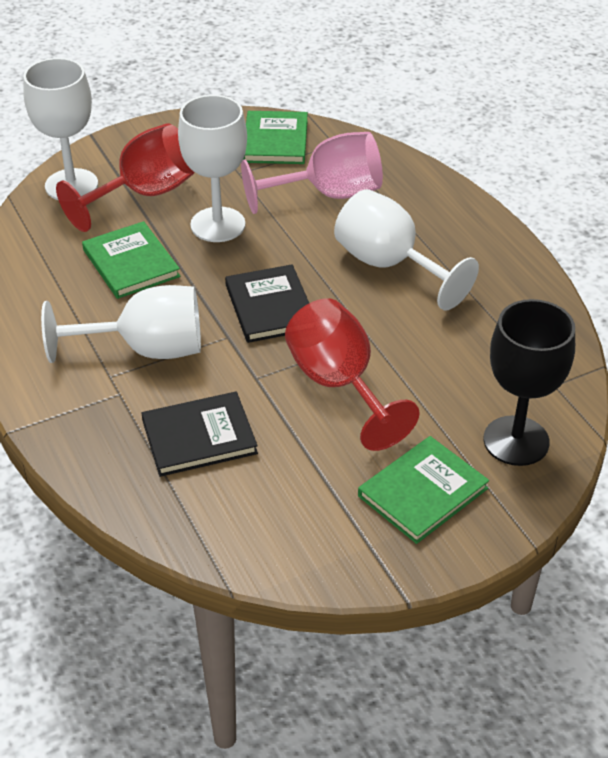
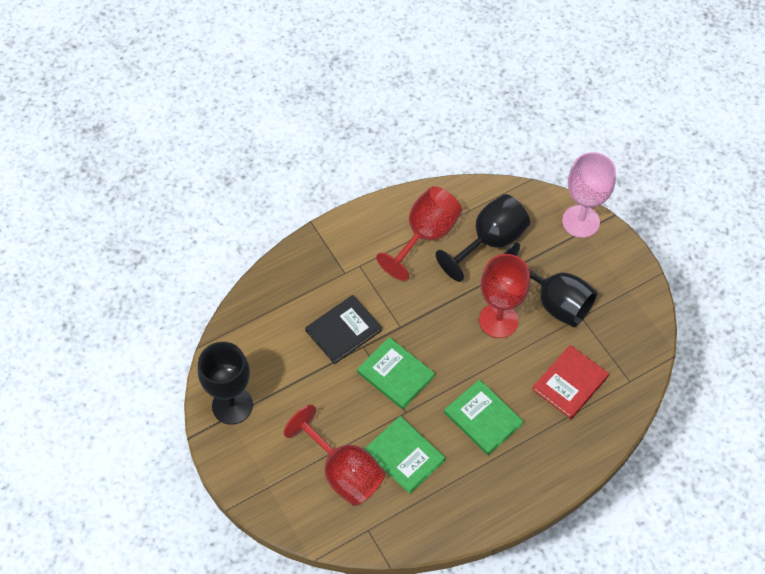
black book: 2 -> 1
black goblet: 1 -> 3
red book: 0 -> 1
red goblet: 2 -> 3
white goblet: 4 -> 0

